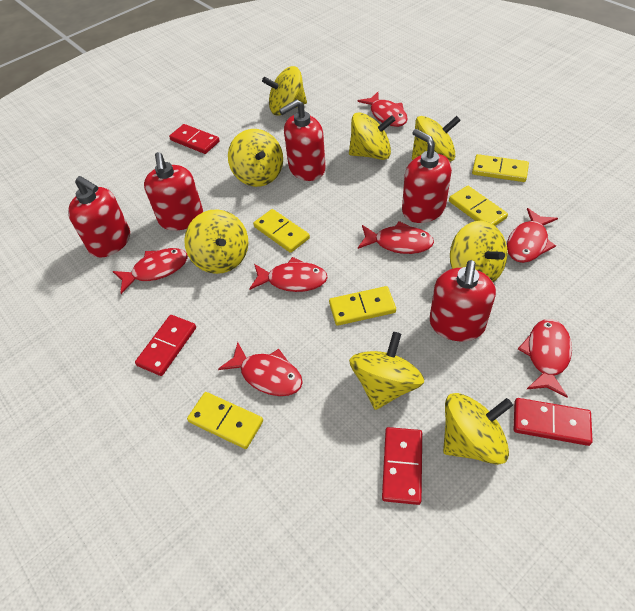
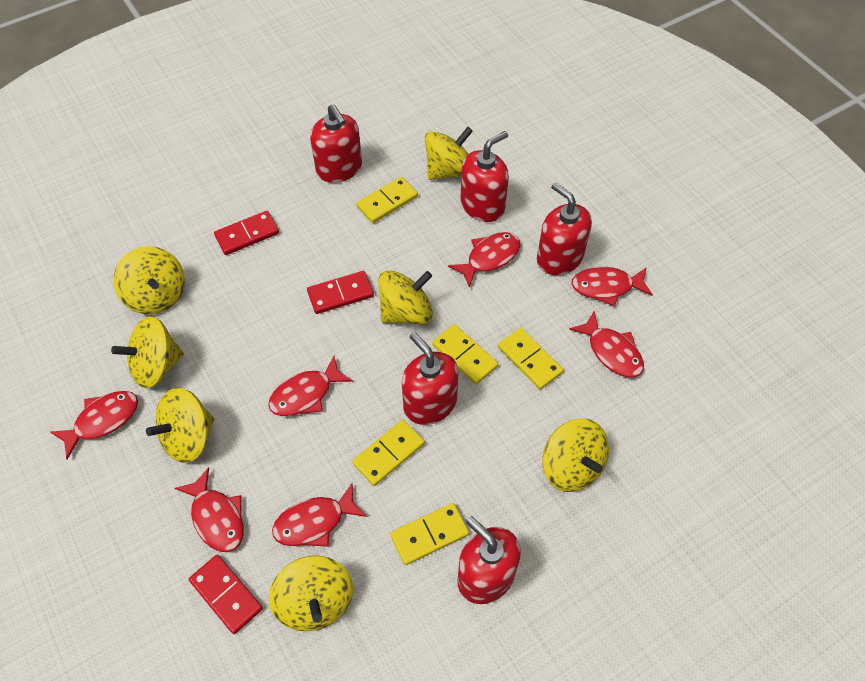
red domino: 4 -> 3
yellow spinning top: 8 -> 7

